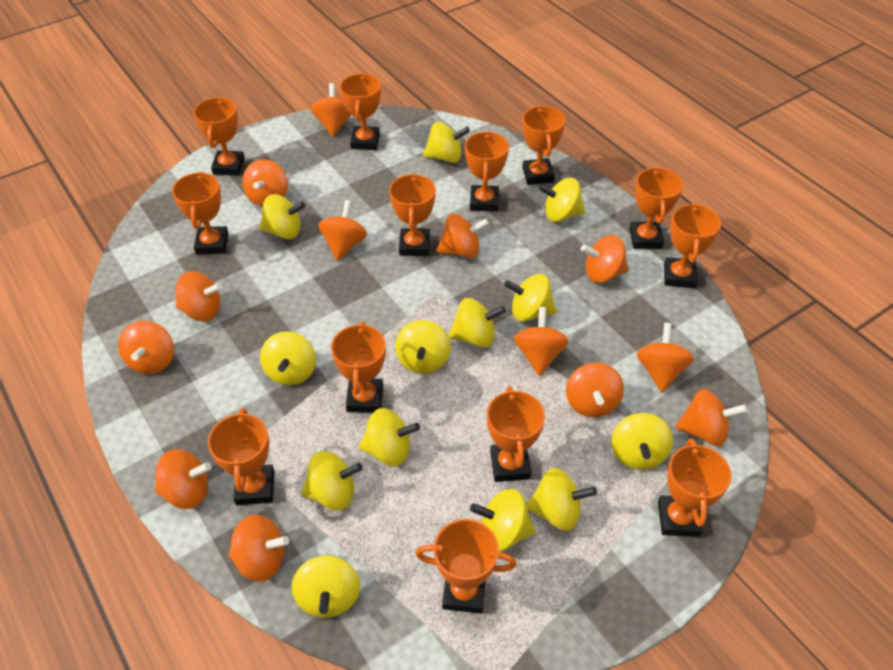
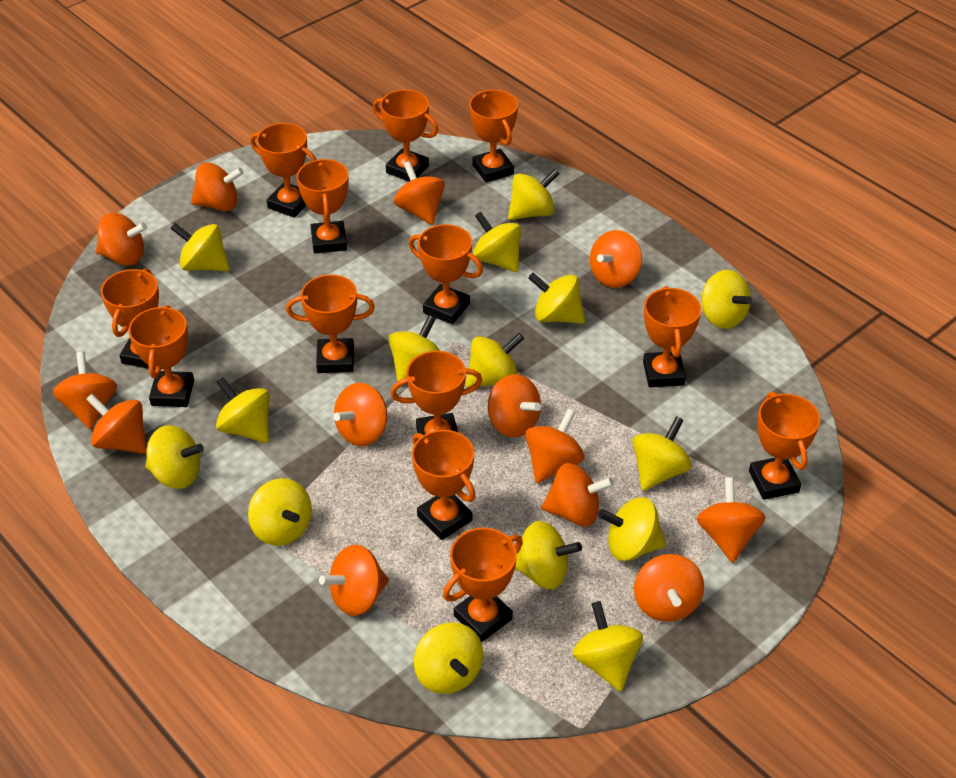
yellow spinning top: 13 -> 15

